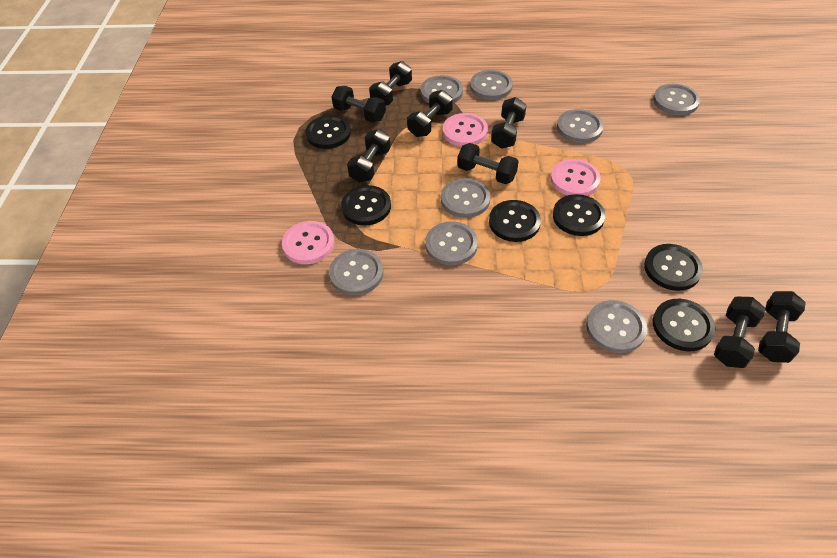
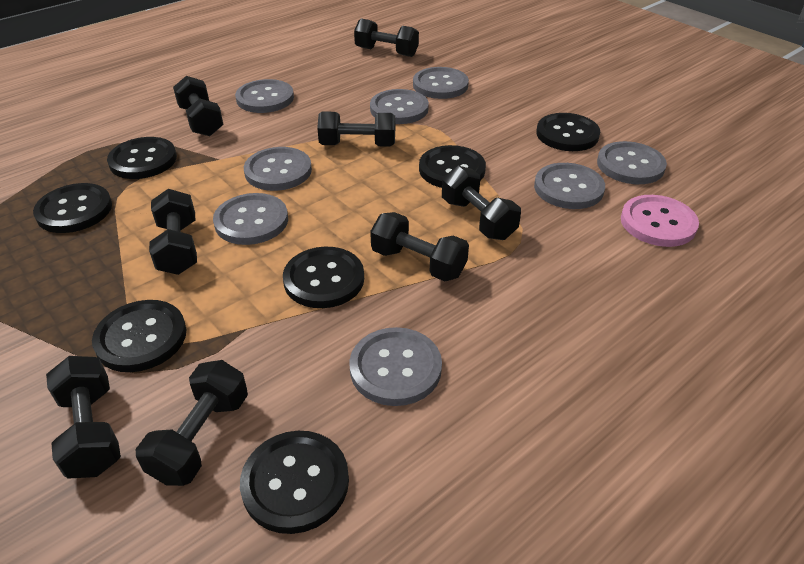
black button: 6 -> 7
pink button: 3 -> 1

